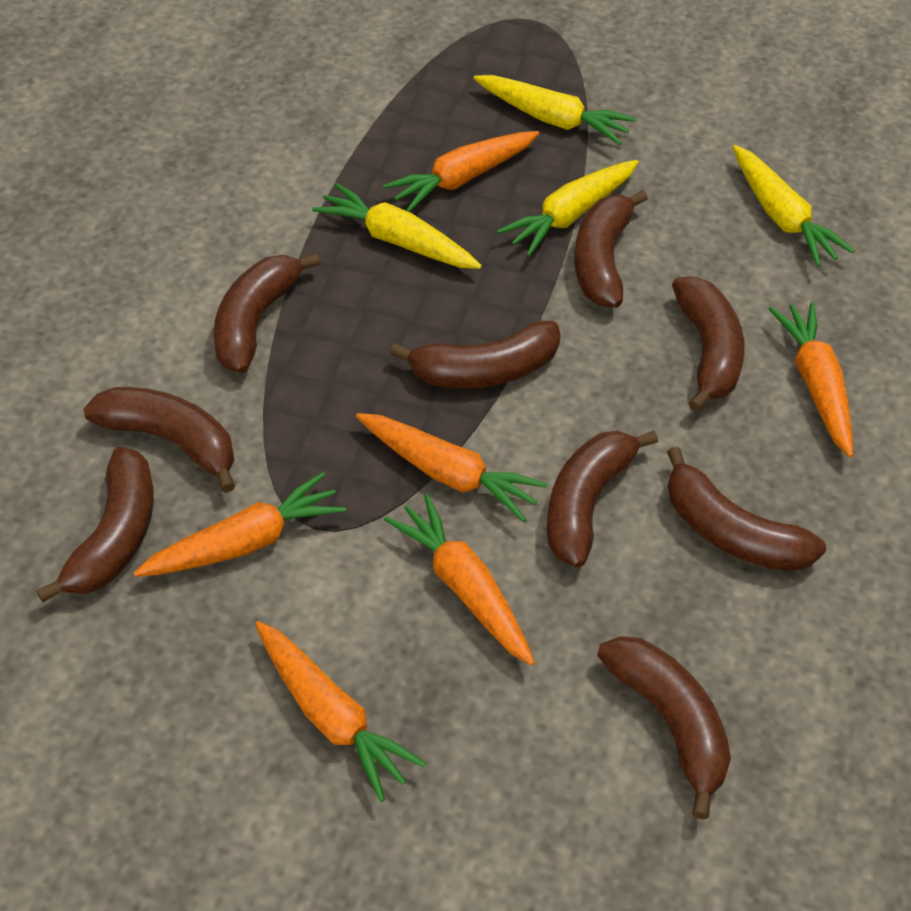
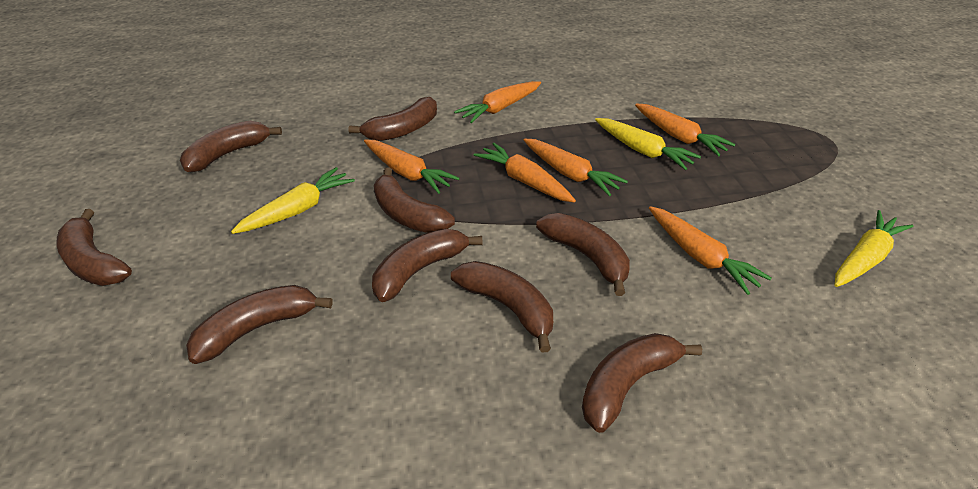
yellow carrot: 4 -> 3

